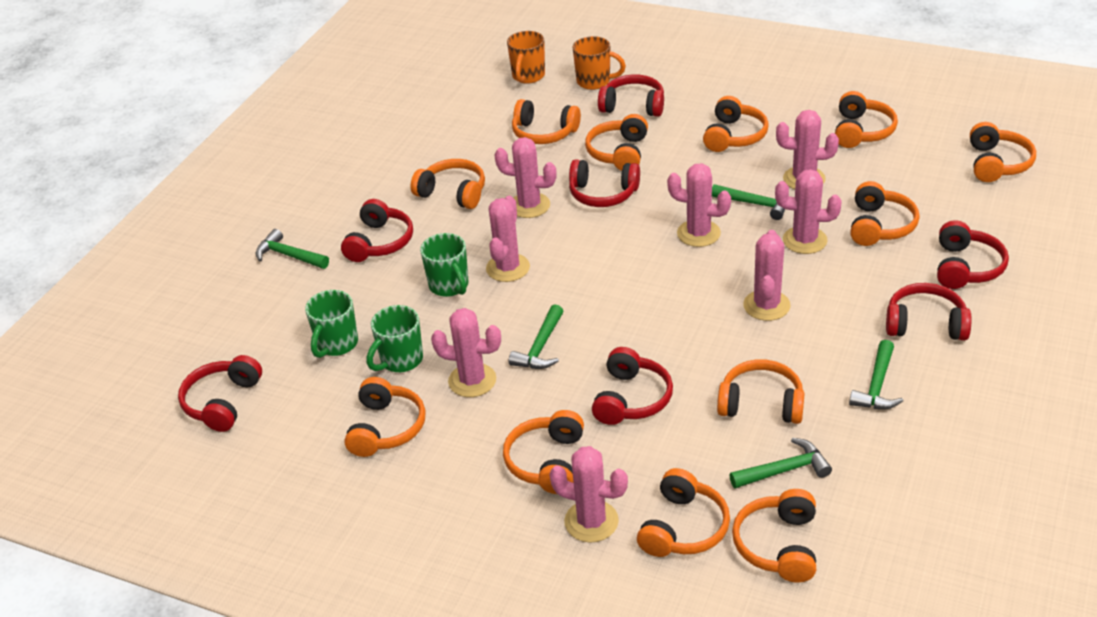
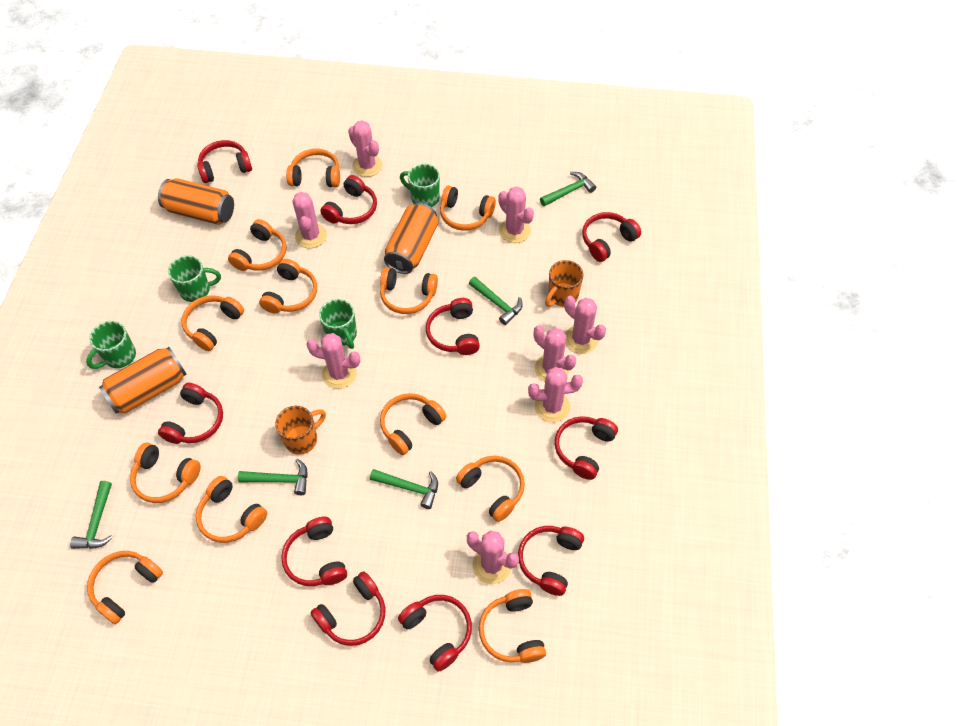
green mug: 3 -> 4
orange can: 0 -> 3
red headphones: 7 -> 10

